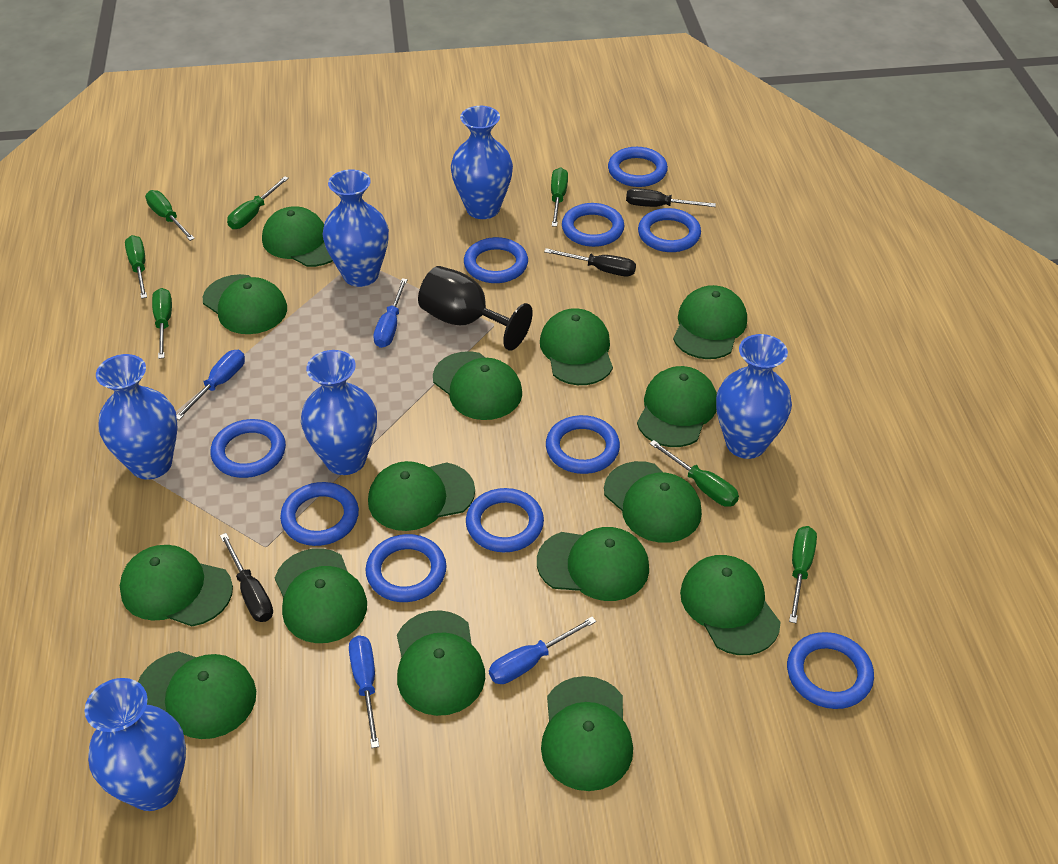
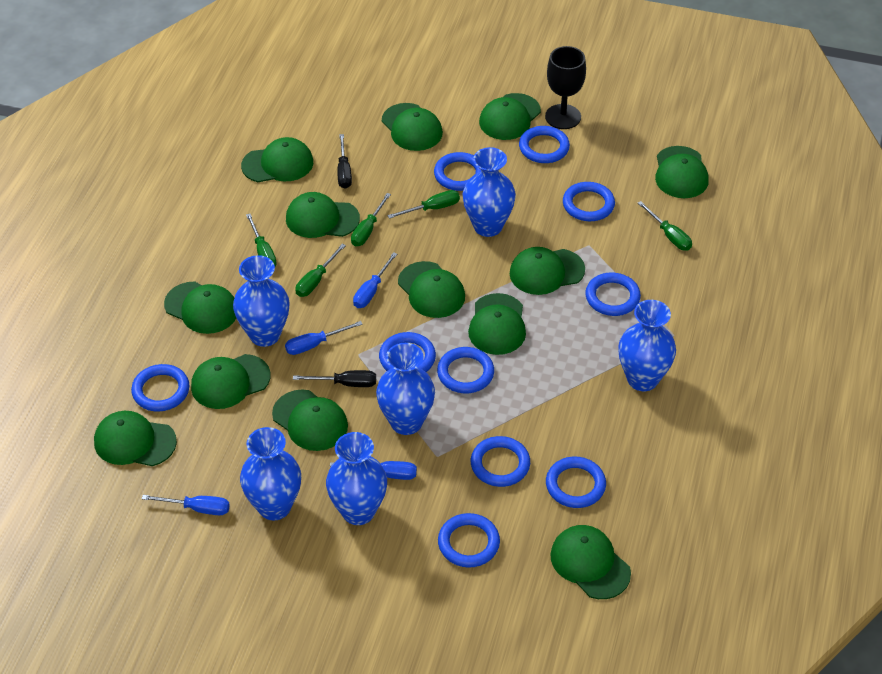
black screwdriver: 3 -> 2
green cap: 15 -> 13
green screwdriver: 7 -> 5

